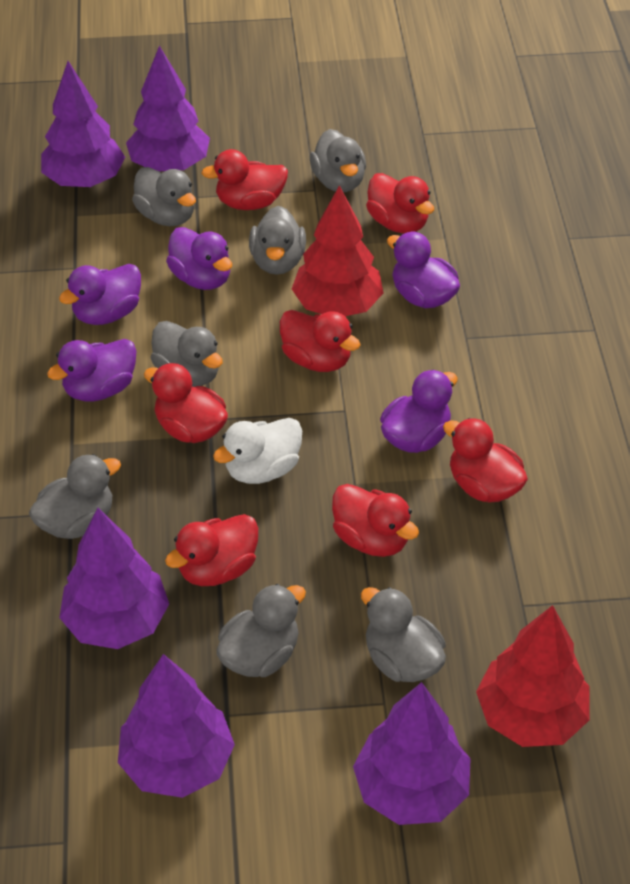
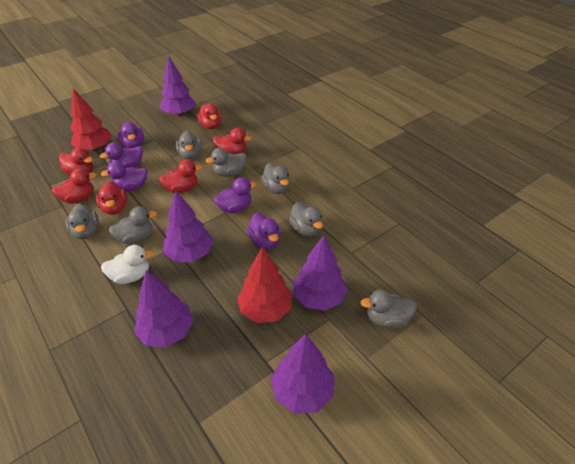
red duck: 7 -> 6

